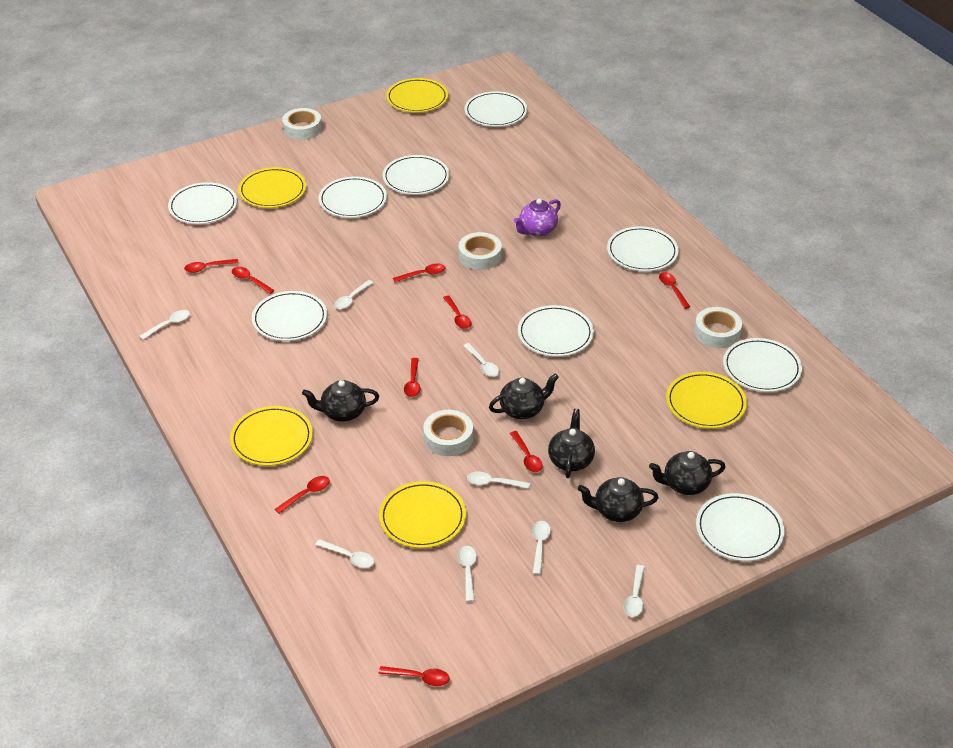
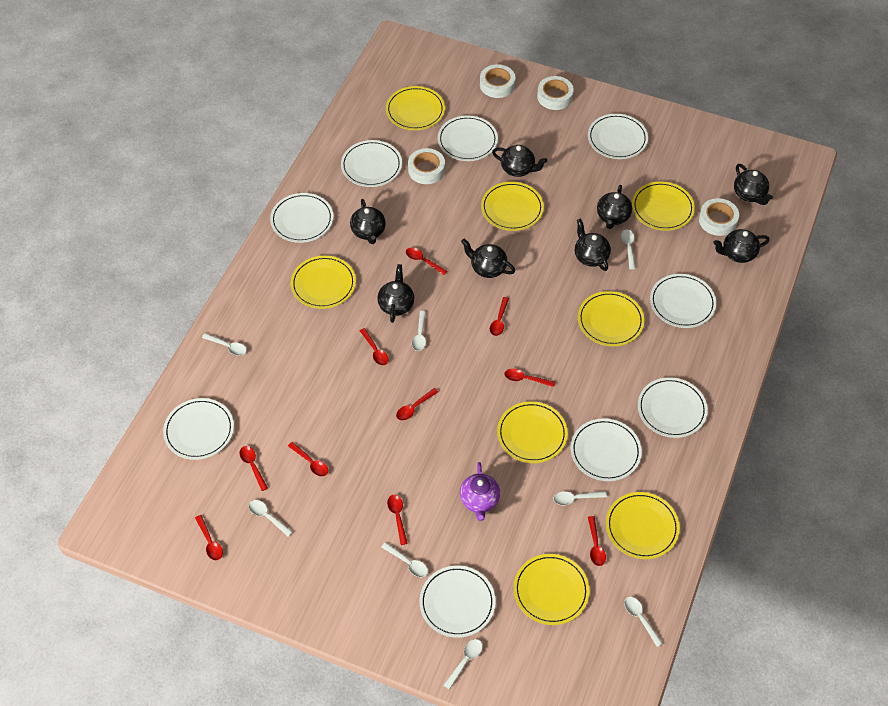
black teapot: 5 -> 8
red spoon: 9 -> 10
yellow plate: 5 -> 8

